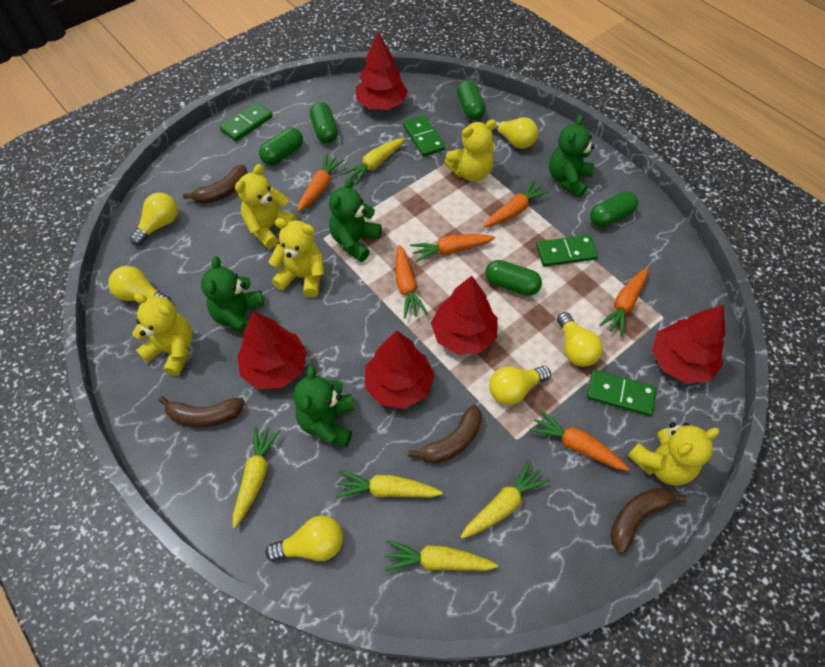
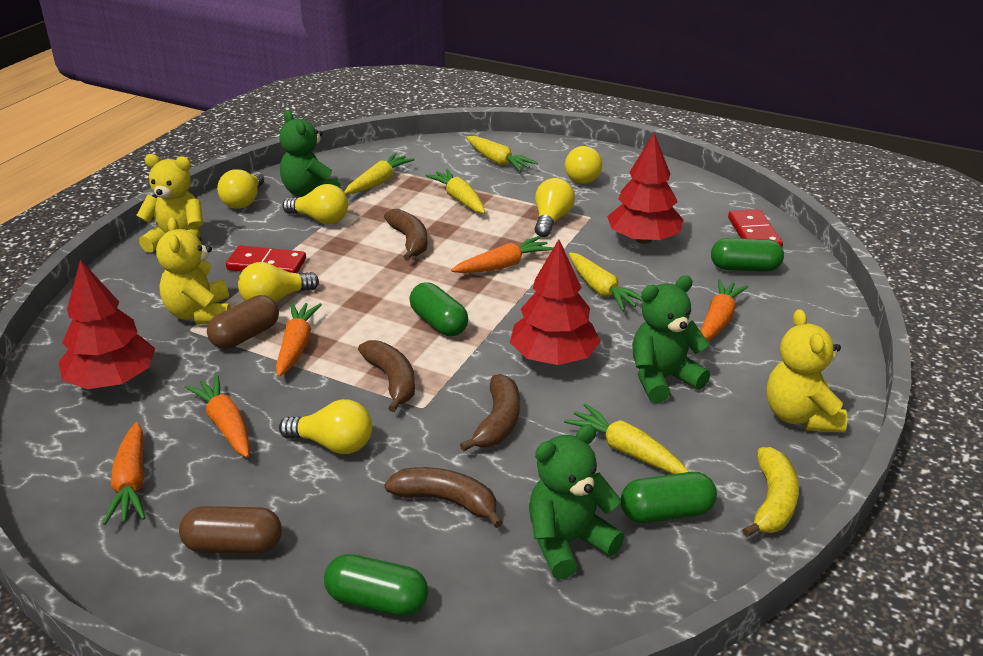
brown capsule: 0 -> 2
green capsule: 5 -> 4
green domino: 4 -> 0
green teddy bear: 4 -> 3
orange carrot: 6 -> 5
red domino: 0 -> 2
red tree: 5 -> 3
yellow banana: 0 -> 1
yellow teddy bear: 5 -> 3

